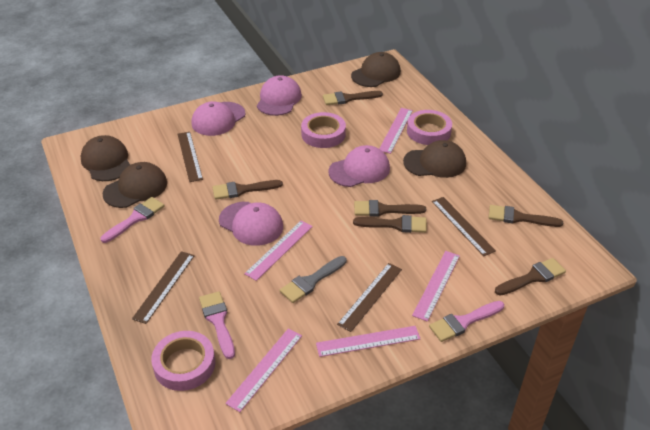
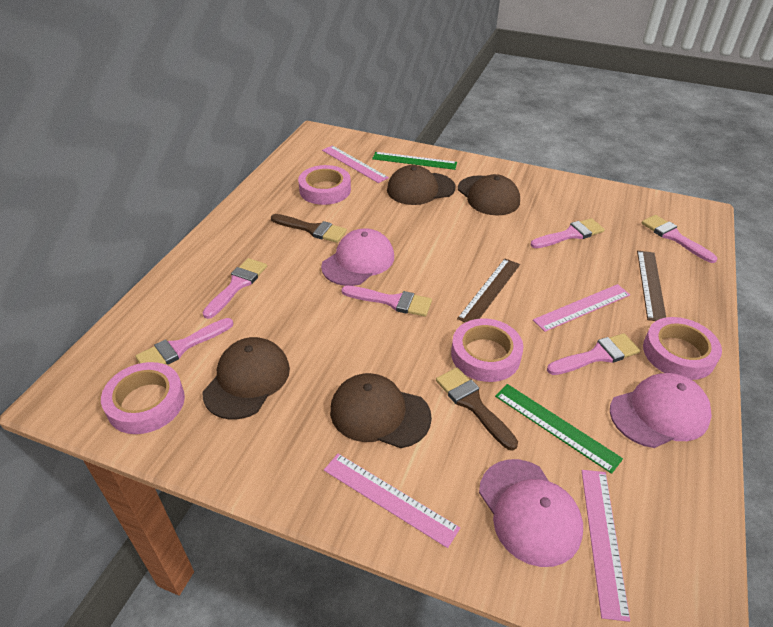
brown brush: 6 -> 2
brown ruler: 4 -> 2
green ruler: 0 -> 2
grey brush: 1 -> 0
pink brush: 3 -> 6
pink cap: 4 -> 3
pink ruler: 5 -> 4
pink tape: 3 -> 4

